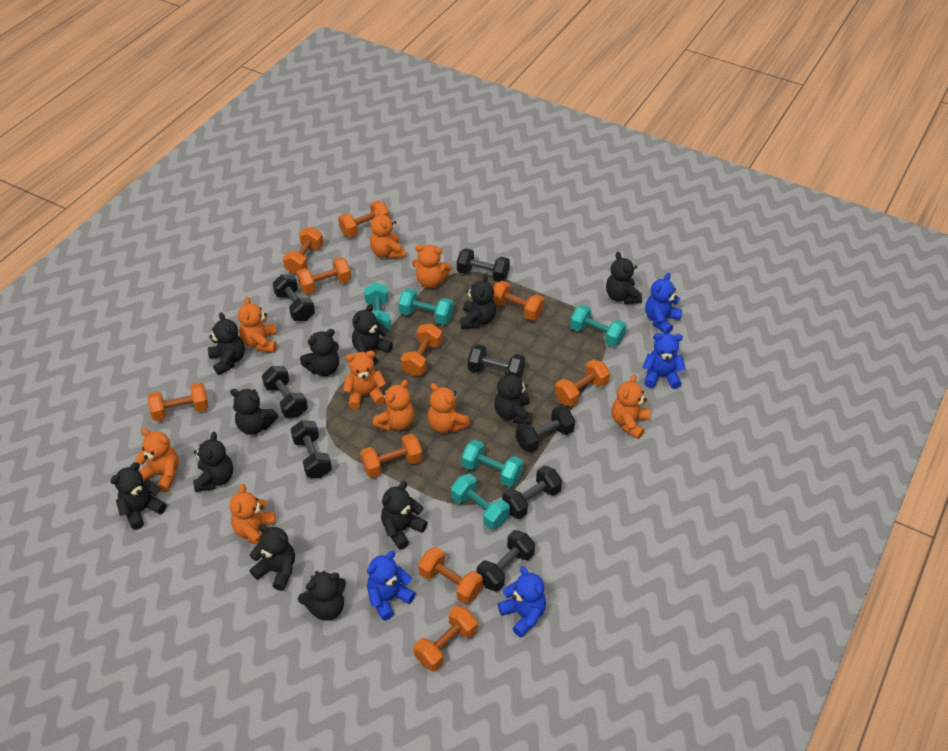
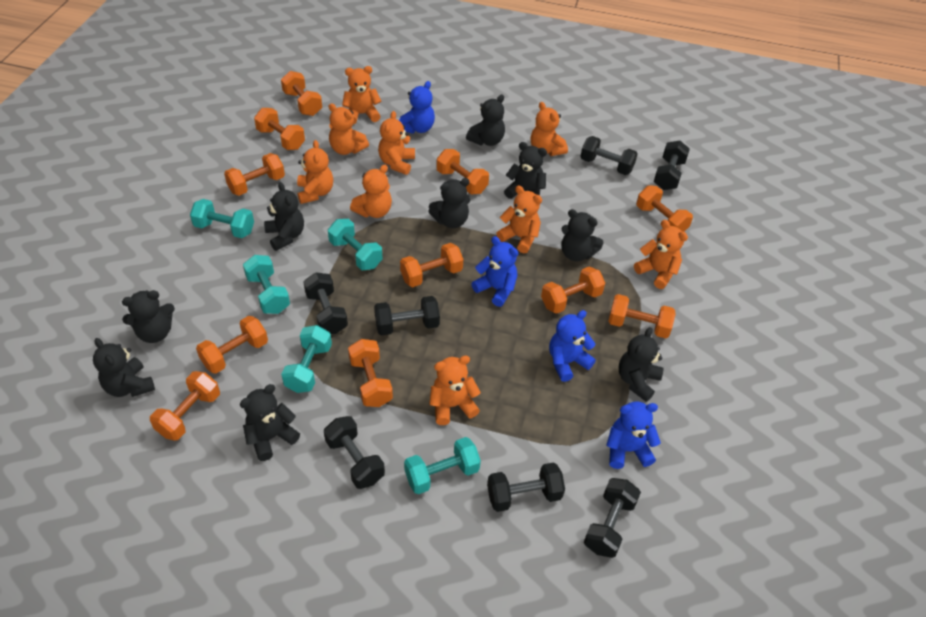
black dumbbell: 8 -> 7
black teddy bear: 12 -> 9
orange dumbbell: 10 -> 11

